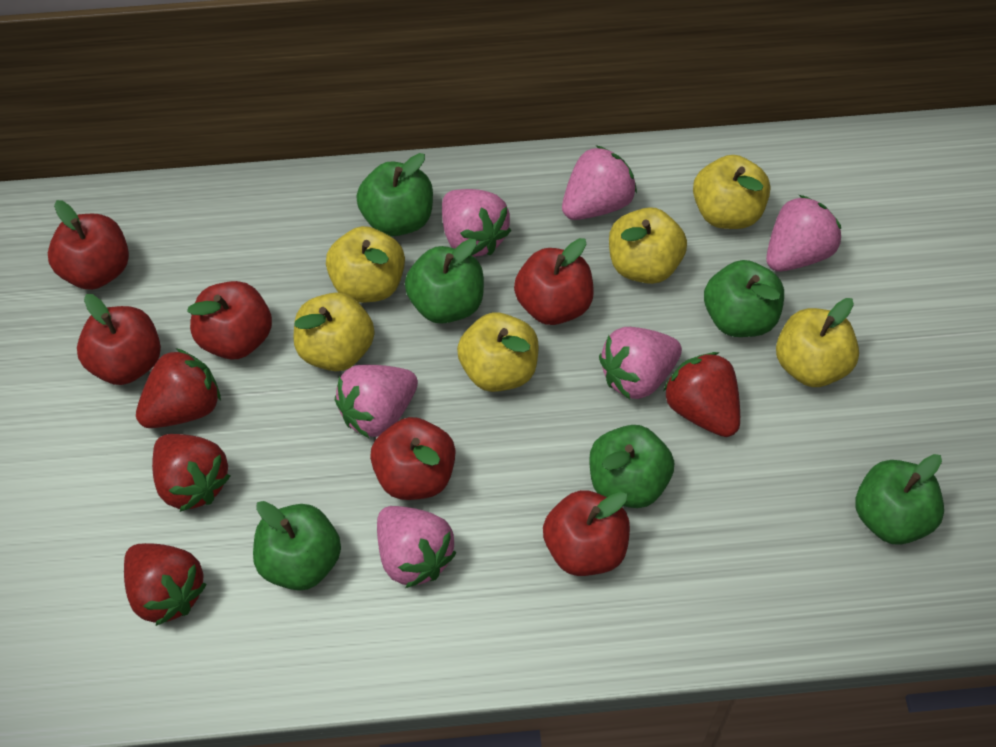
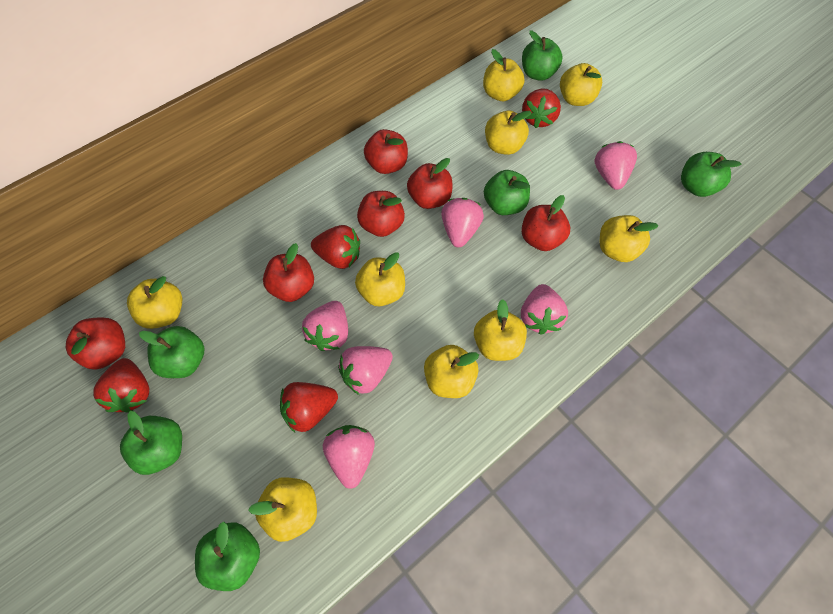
yellow apple: 6 -> 9

